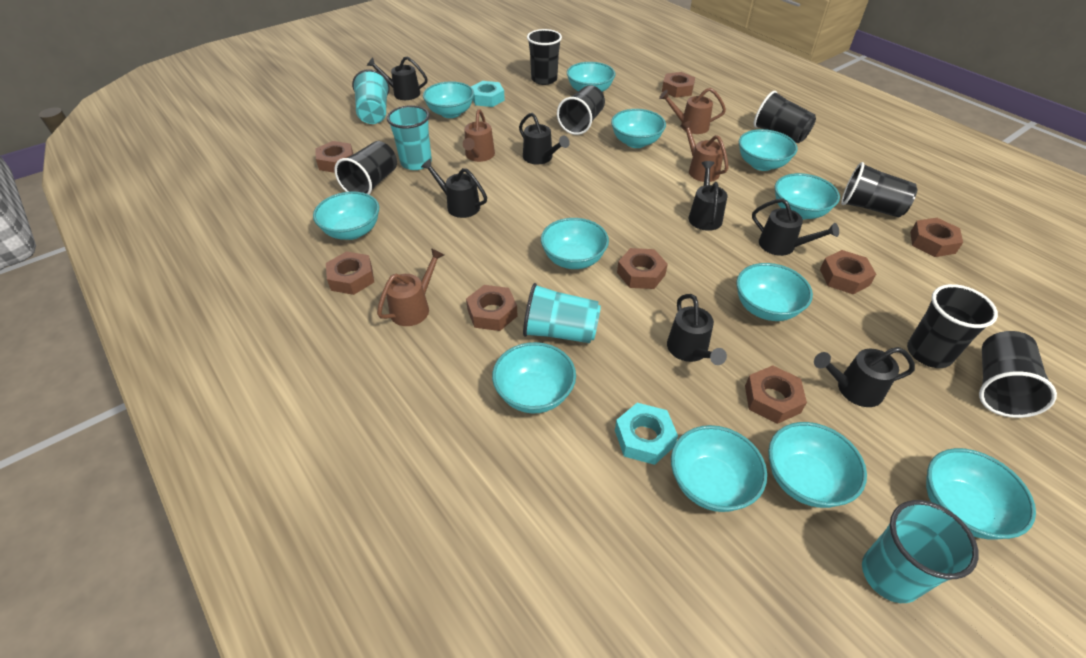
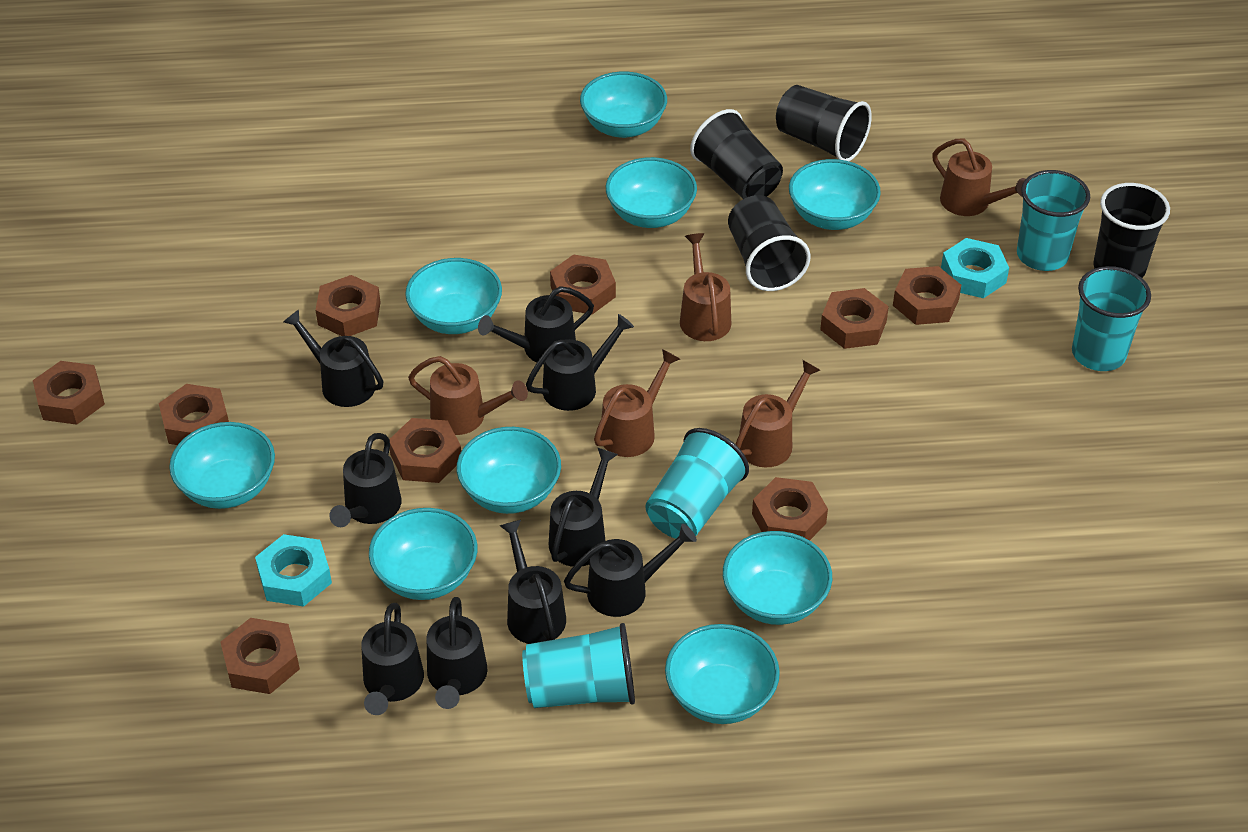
black cup: 7 -> 4
black watering can: 7 -> 9
brown nut: 8 -> 9
brown watering can: 4 -> 5
turquoise bowl: 12 -> 9

